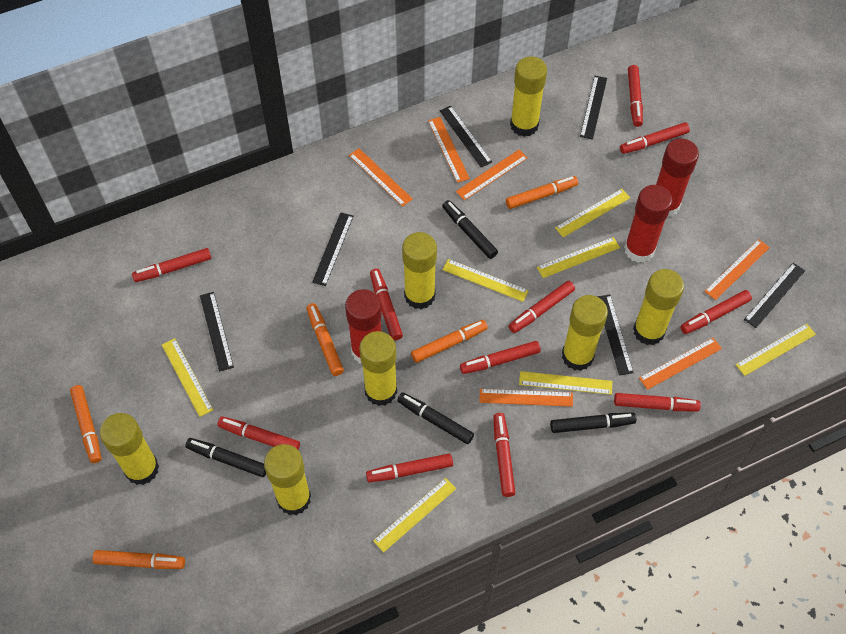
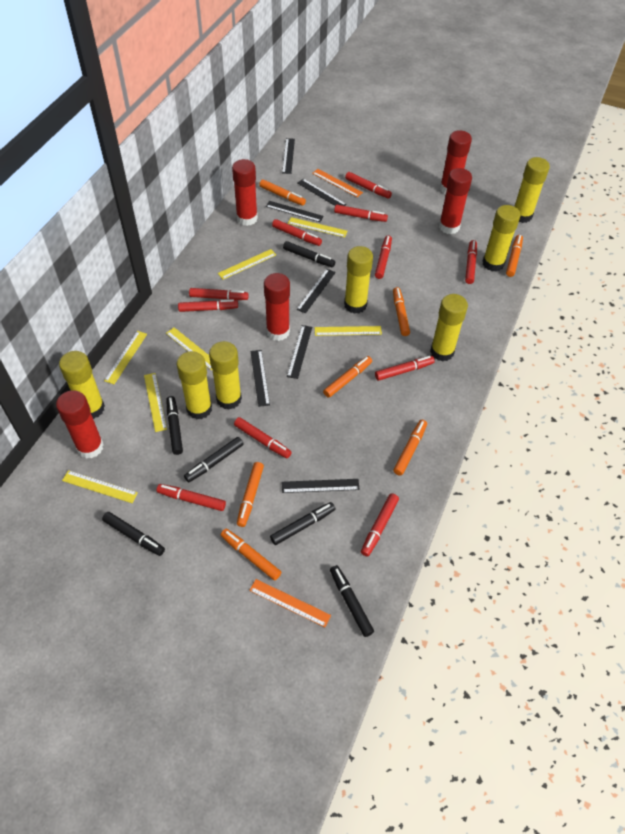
black marker: 4 -> 6
black ruler: 6 -> 7
orange marker: 5 -> 7
orange ruler: 6 -> 2
red glue stick: 3 -> 5

